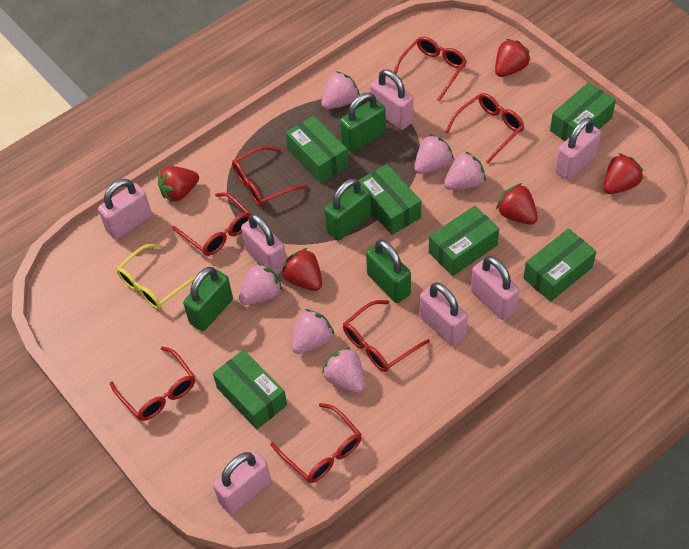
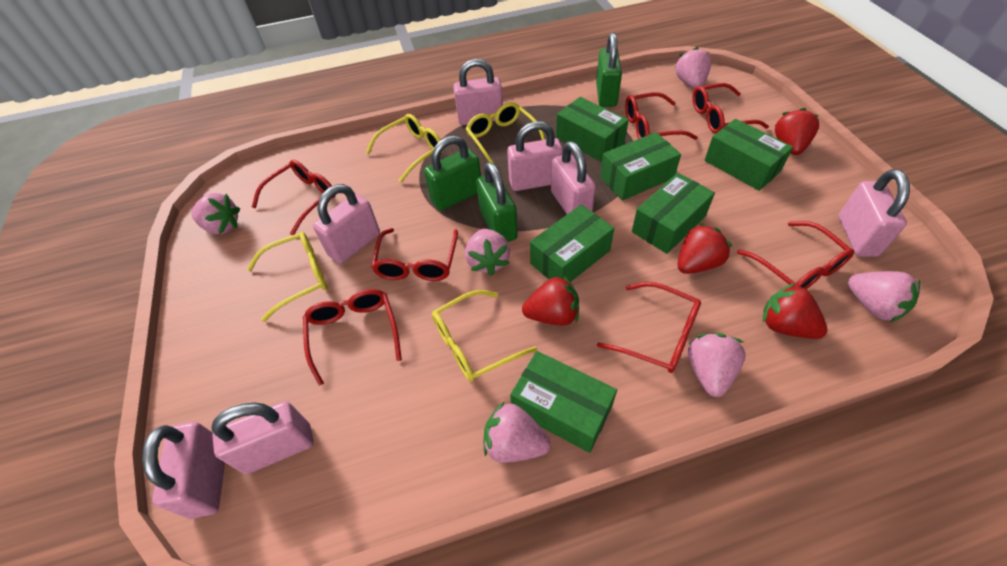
green padlock: 4 -> 3
red strawberry: 5 -> 4
yellow glasses: 1 -> 4

